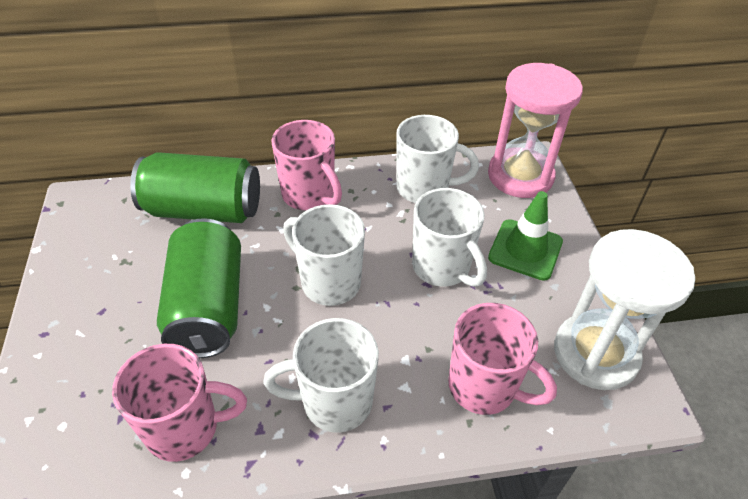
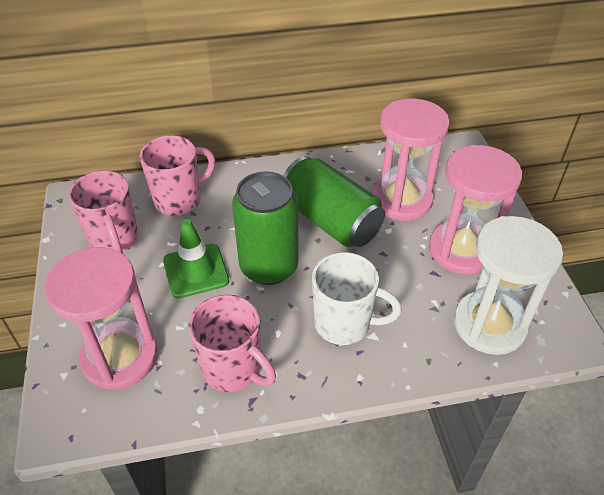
pink hourglass: 1 -> 3
white mug: 4 -> 1

